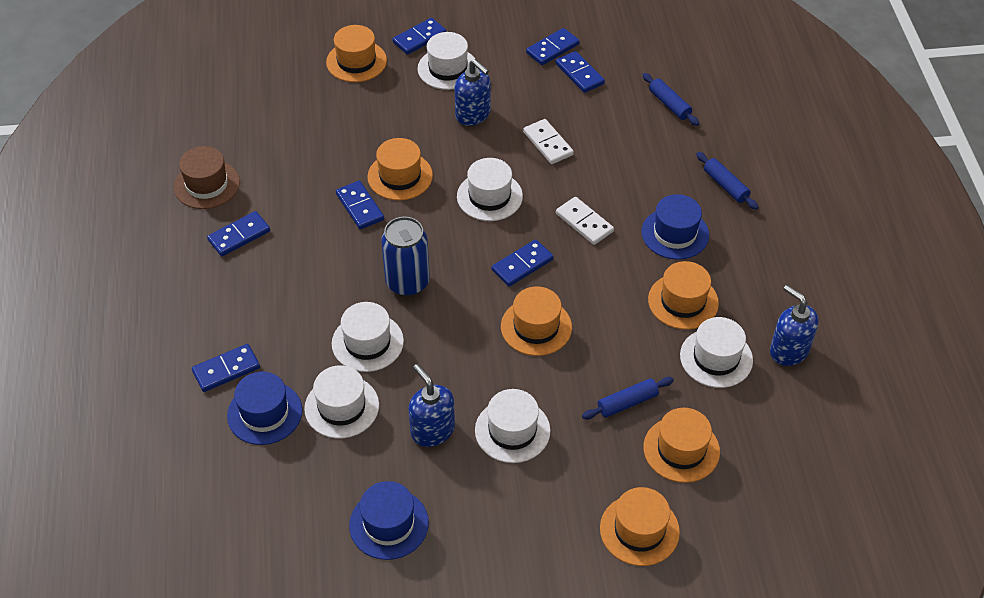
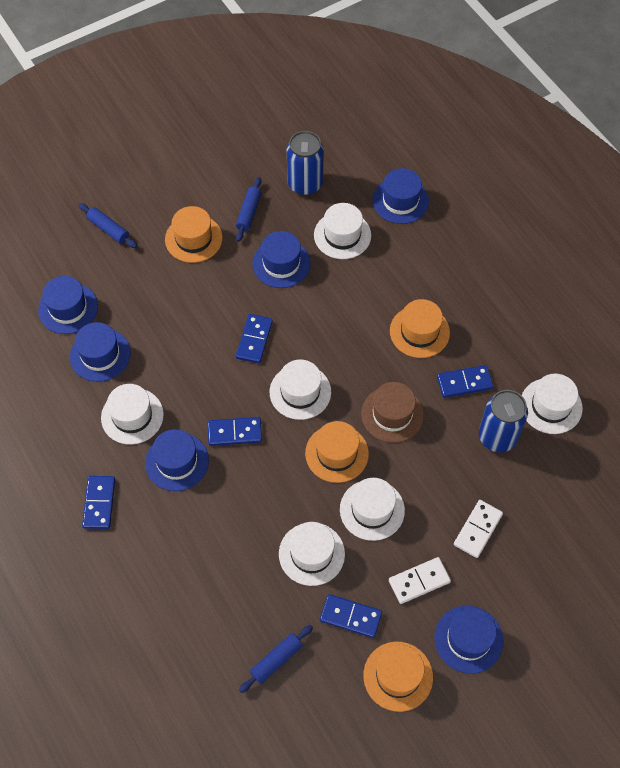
blue can: 1 -> 2
blue domino: 7 -> 5
blue hat: 3 -> 6
blue soap dispenser: 3 -> 0
orange hat: 6 -> 4

